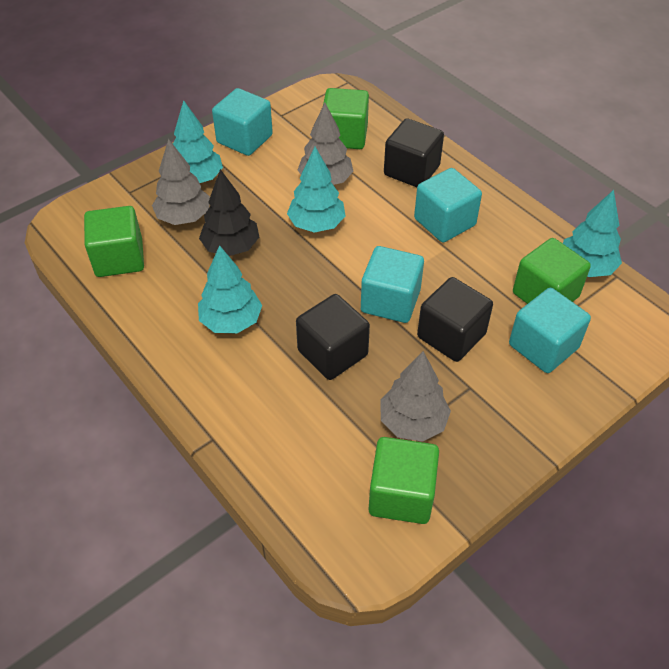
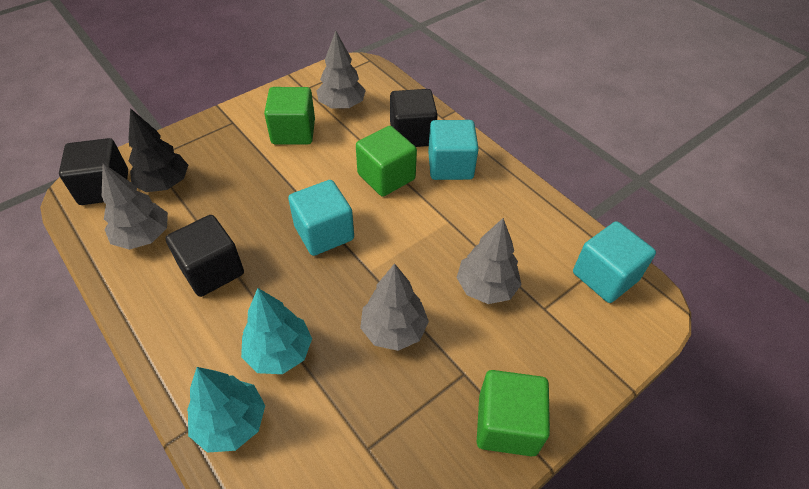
green cube: 4 -> 3
grey tree: 3 -> 4
turquoise cube: 4 -> 3
turquoise tree: 4 -> 2

